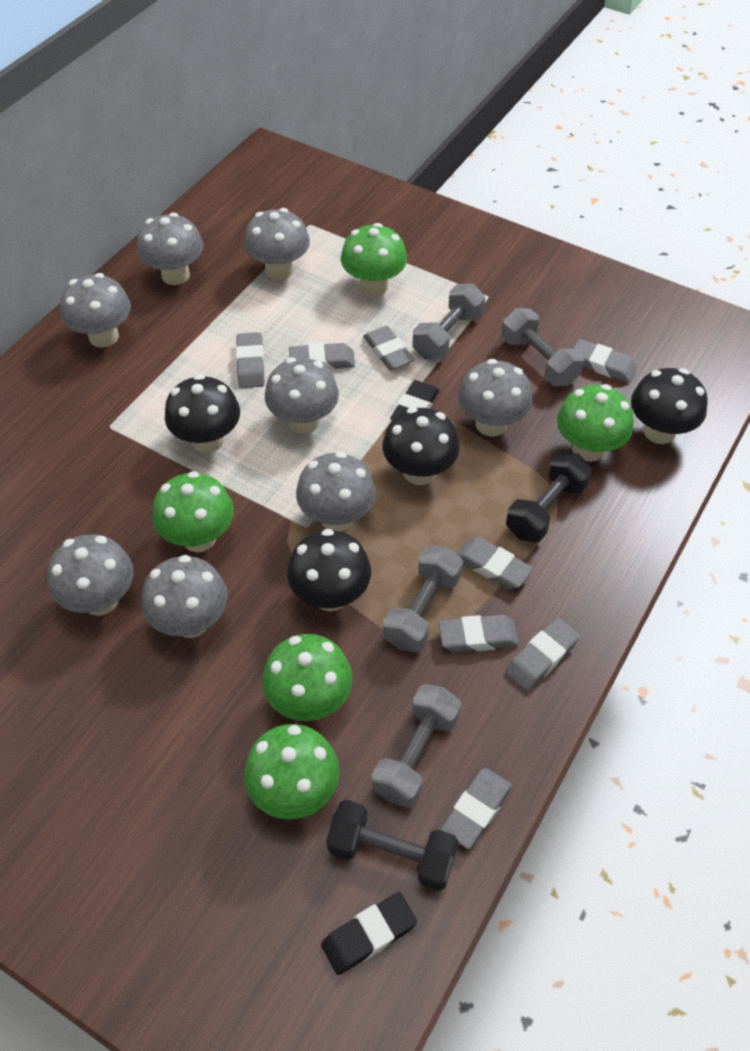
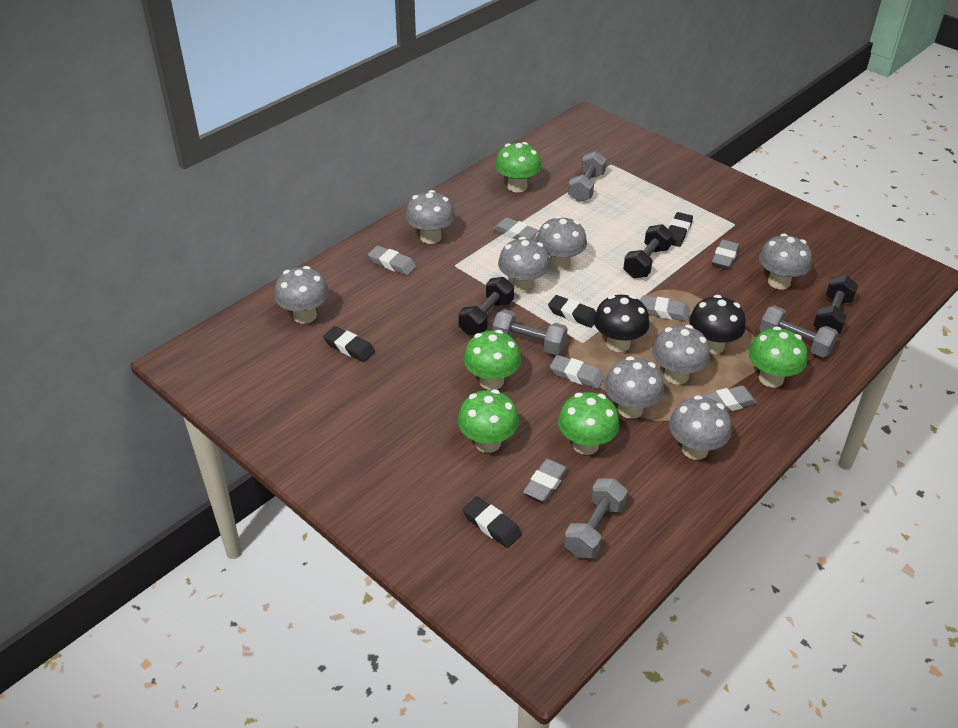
black dumbbell: 2 -> 3
black eraser: 2 -> 4
black mushroom: 4 -> 2
grey eraser: 8 -> 7

